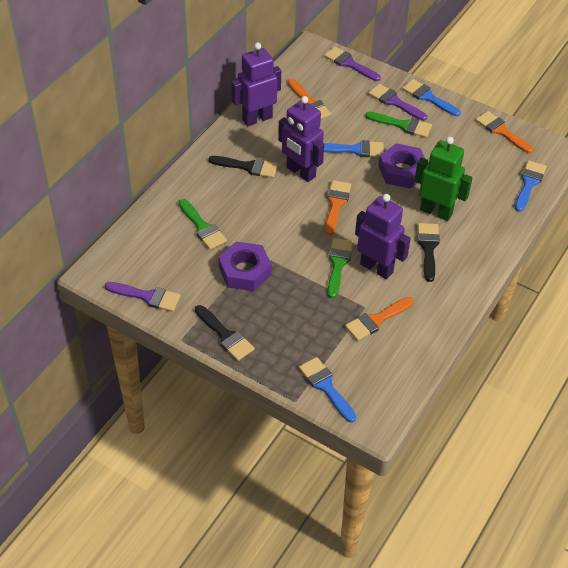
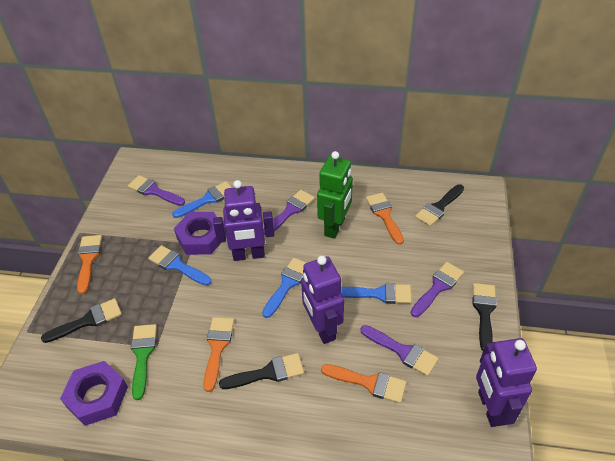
black brush: 3 -> 4
green brush: 3 -> 1
purple brush: 3 -> 4

